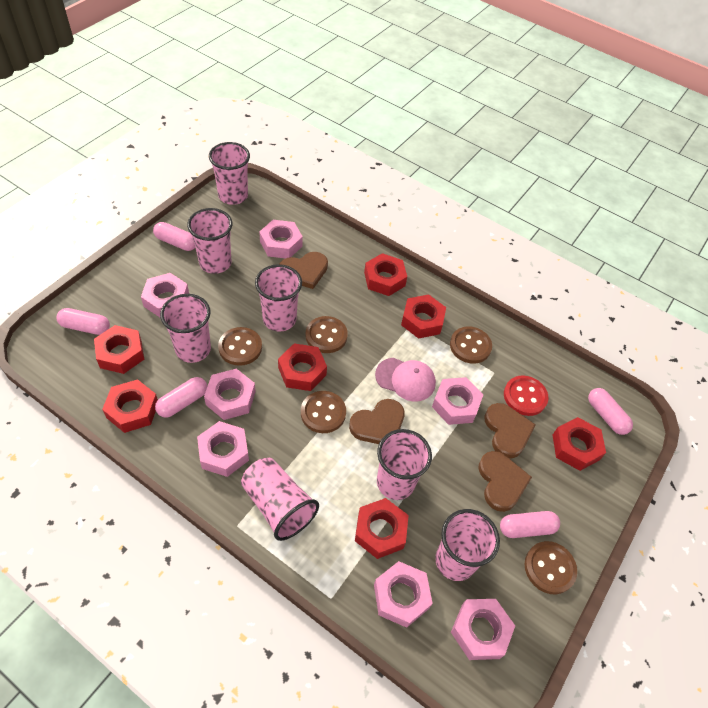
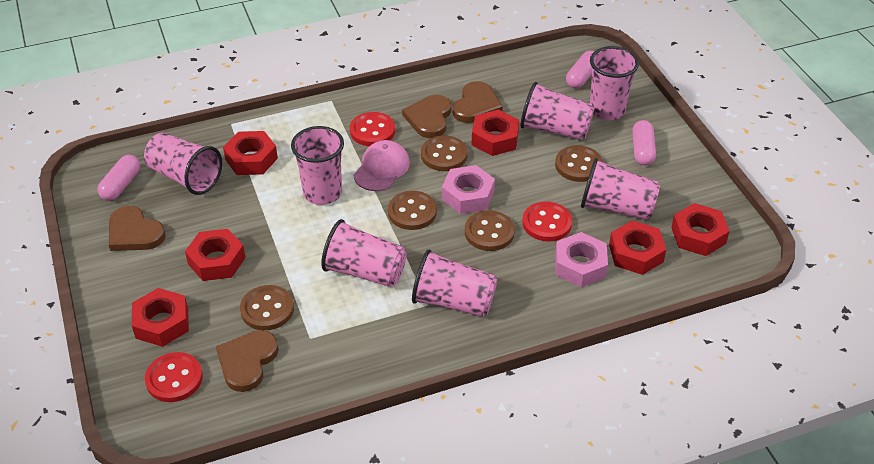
pink capsule: 5 -> 3
pink nut: 7 -> 2
red button: 1 -> 3
red nut: 7 -> 6

